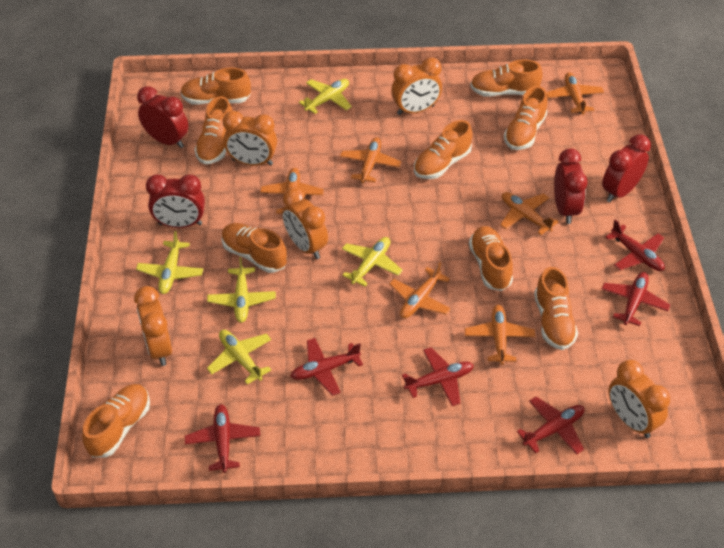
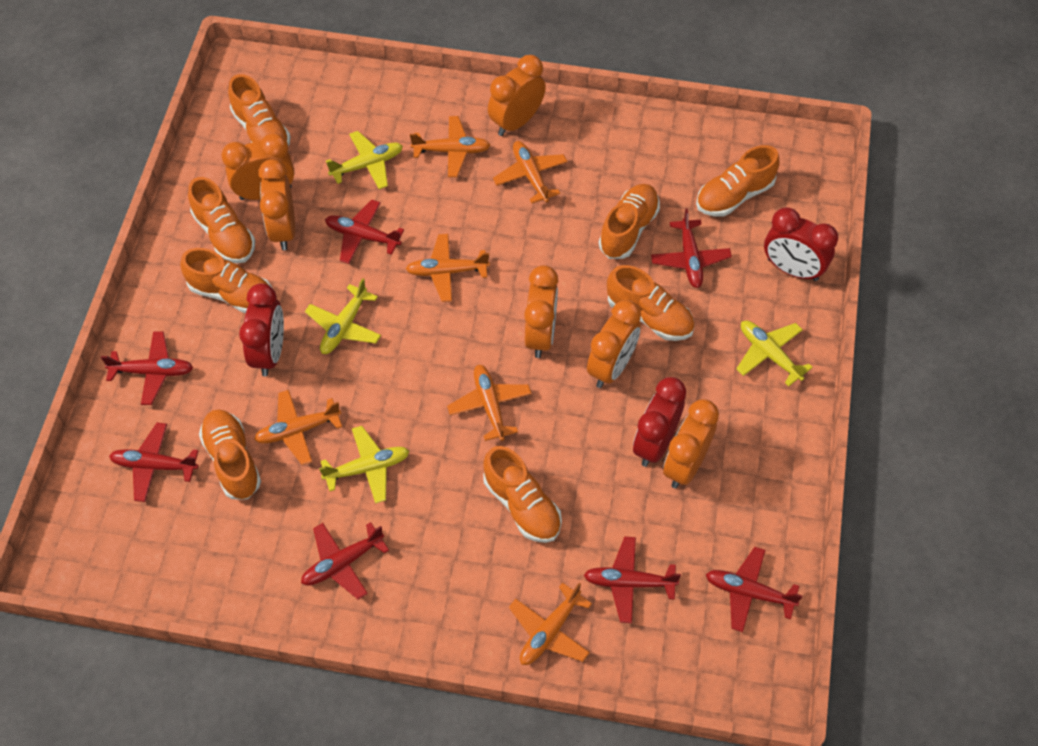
orange clock: 5 -> 6
orange shoe: 9 -> 8
red clock: 4 -> 3
red plane: 6 -> 7
yellow plane: 5 -> 4

